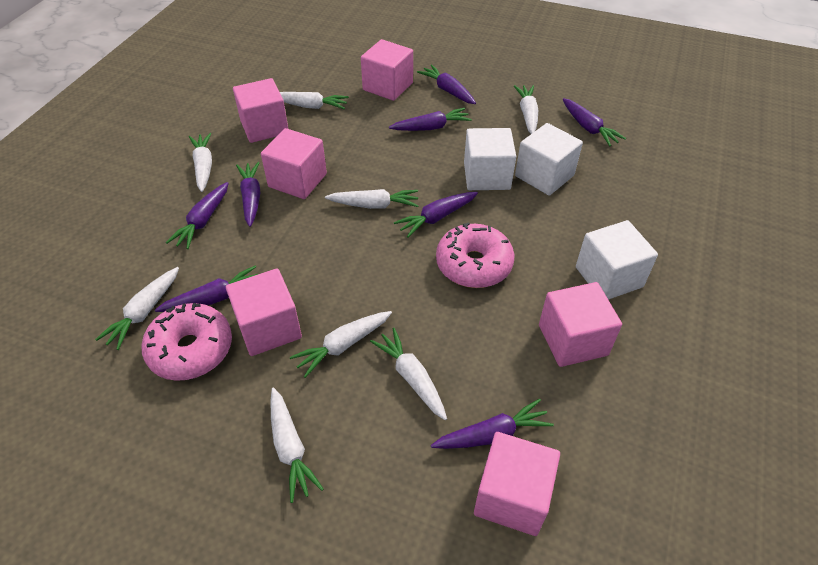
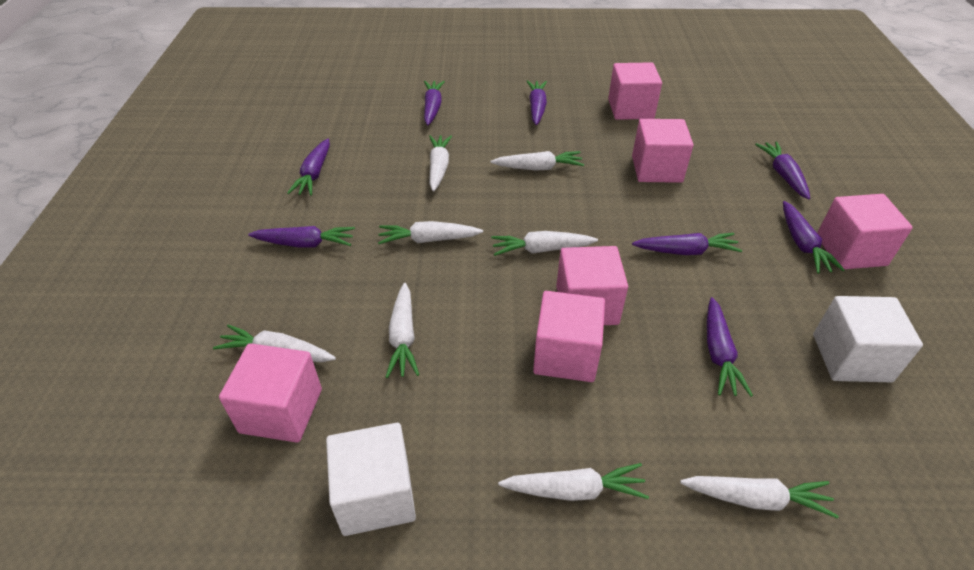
pink donut: 2 -> 0
white cube: 3 -> 2

